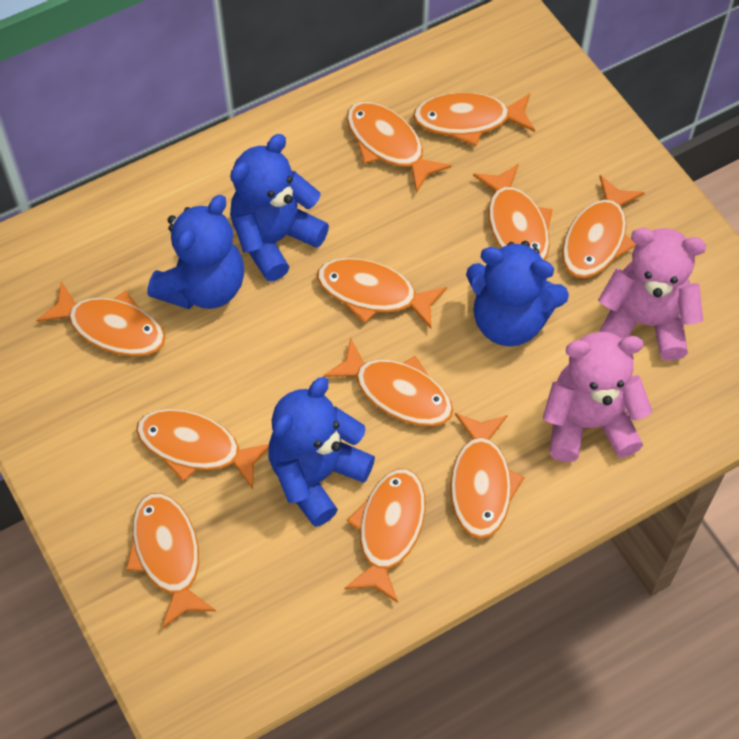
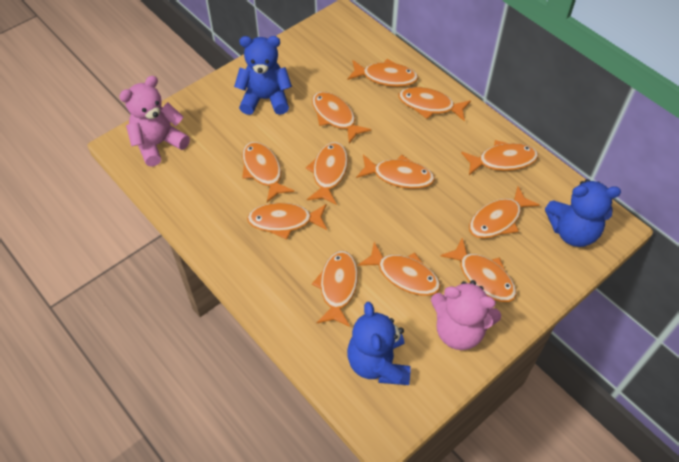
blue teddy bear: 4 -> 3
orange fish: 11 -> 12

